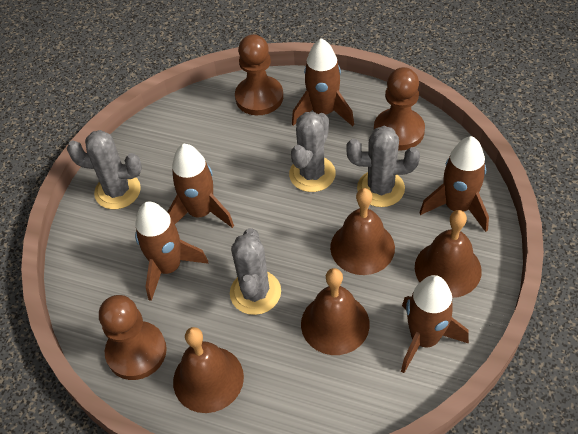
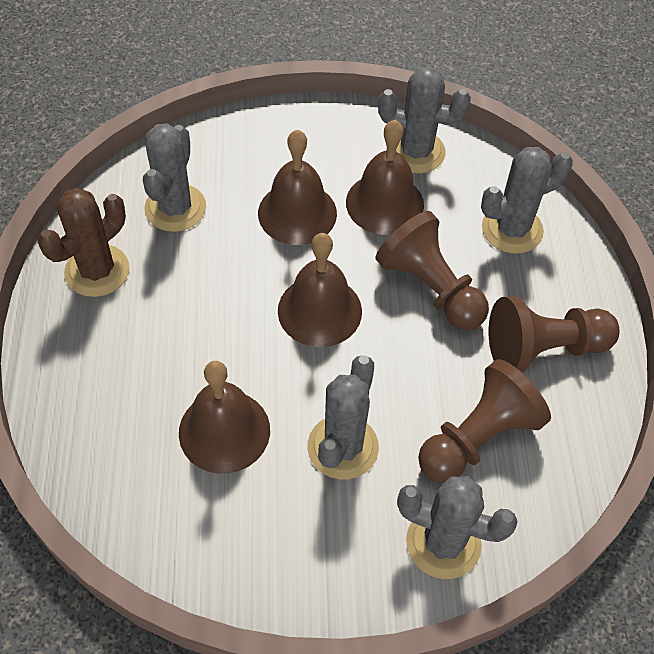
brown cactus: 0 -> 1
brown rocket: 5 -> 0
grey cactus: 4 -> 5

